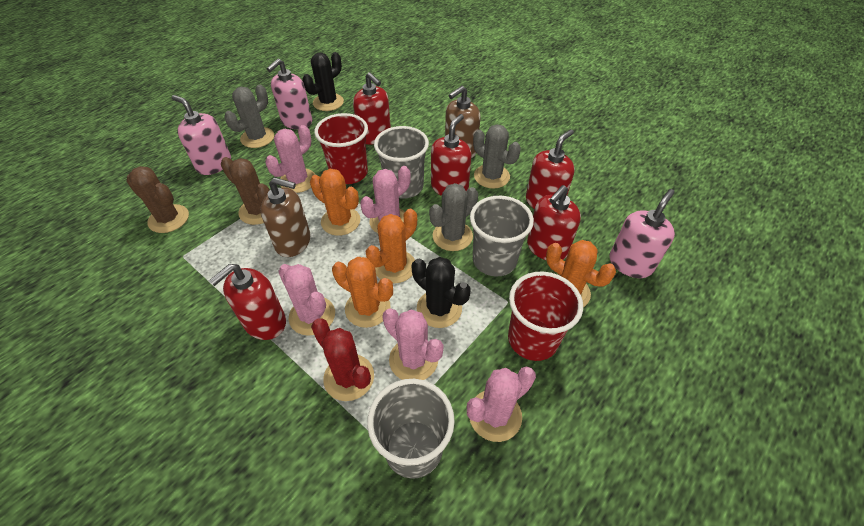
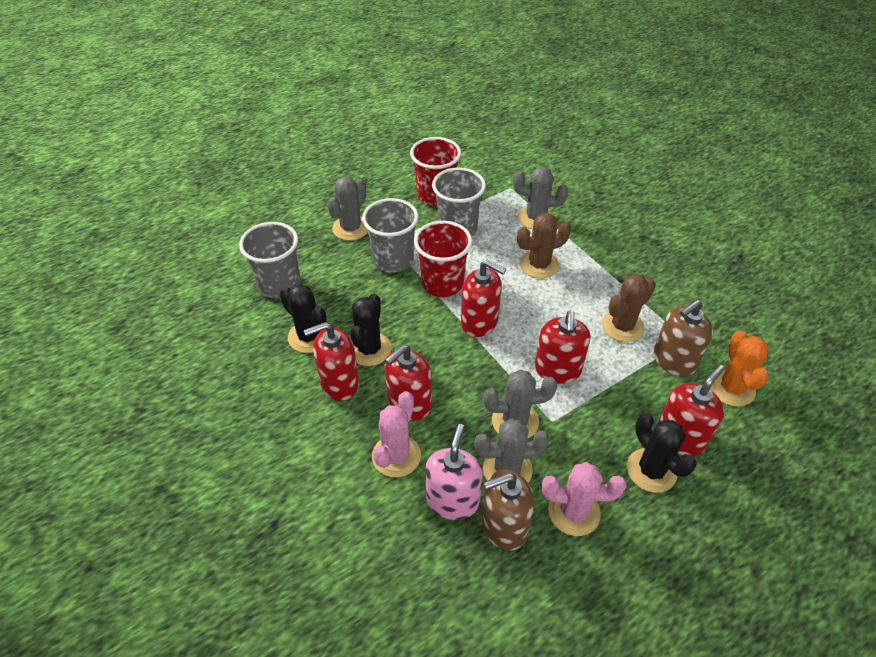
black cactus: 2 -> 3
grey cactus: 3 -> 4
orange cactus: 4 -> 1
pink cactus: 5 -> 2
pink soap dispenser: 3 -> 1
red cactus: 1 -> 0

